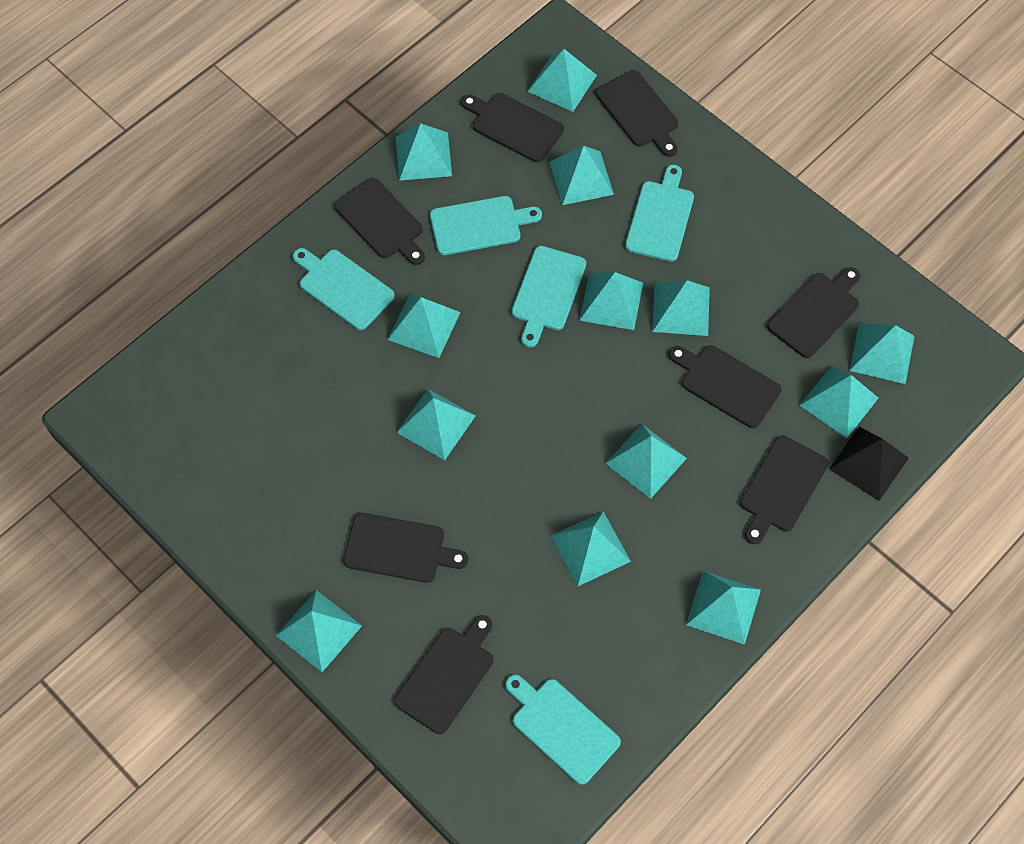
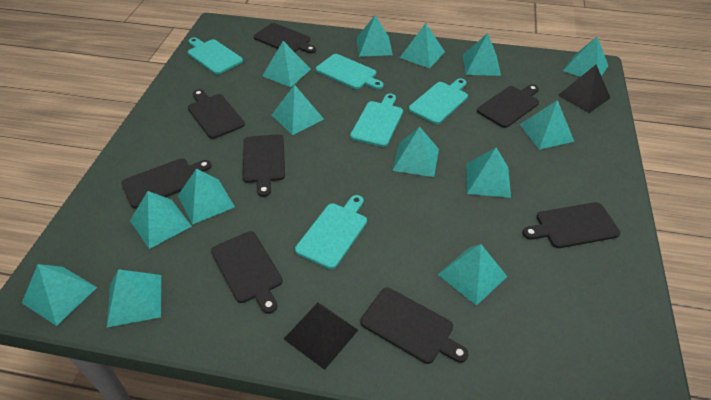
black pyramid: 1 -> 2
turquoise pyramid: 13 -> 14

